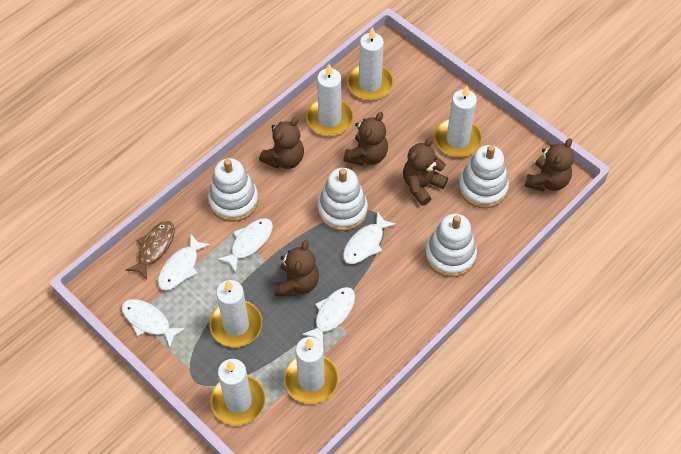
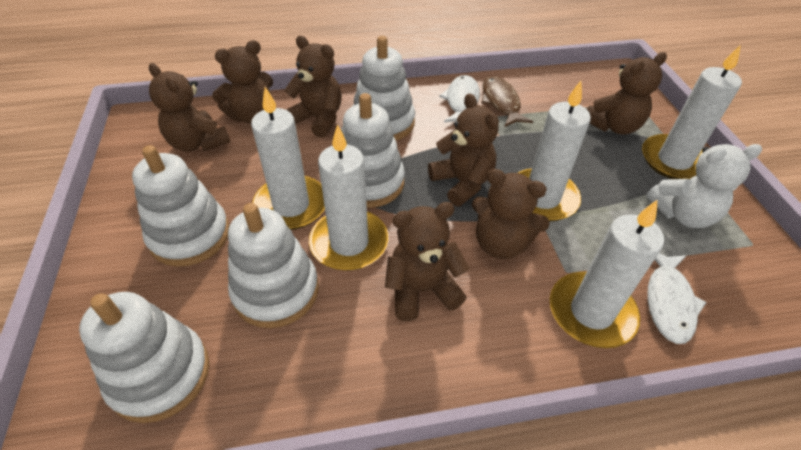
brown teddy bear: 5 -> 7
white candle: 6 -> 5
white fish: 5 -> 2
white stacking toy: 4 -> 5
white teddy bear: 0 -> 1

